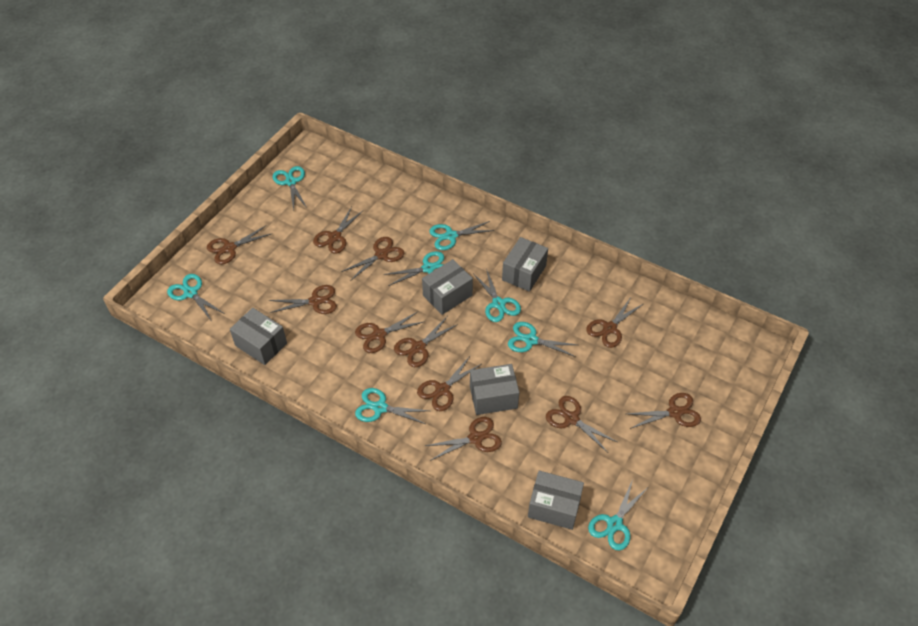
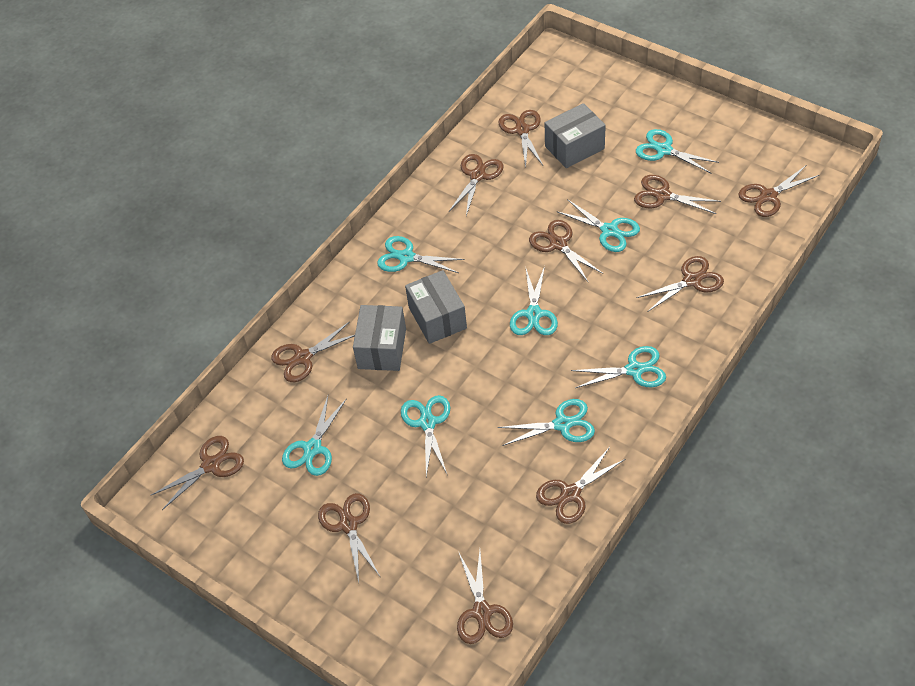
grey box: 5 -> 3

